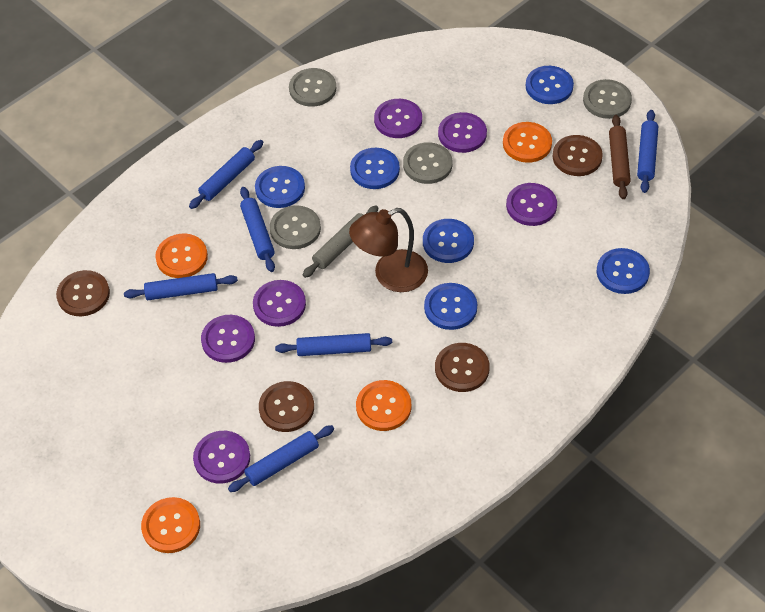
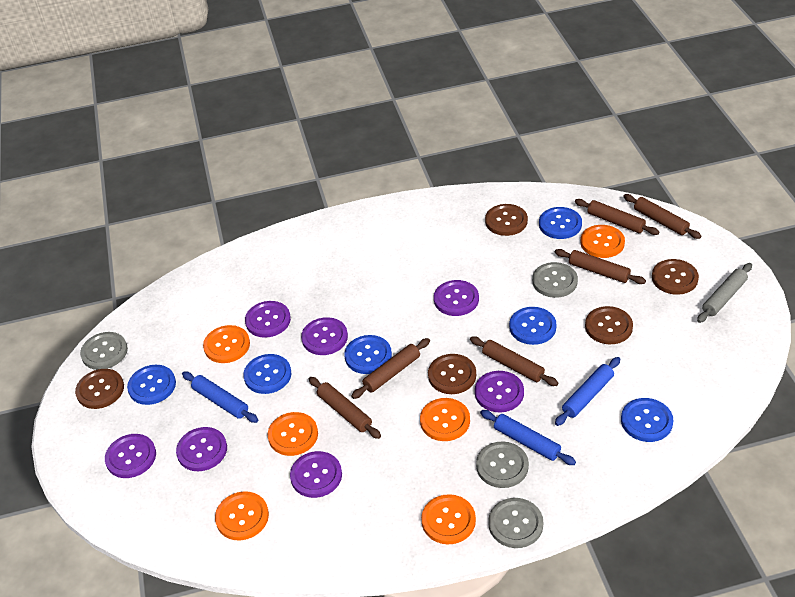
blue rolling pin: 6 -> 3
brown button: 4 -> 5
brown lamp: 1 -> 0
brown rolling pin: 1 -> 6
orange button: 4 -> 6
purple button: 6 -> 7

